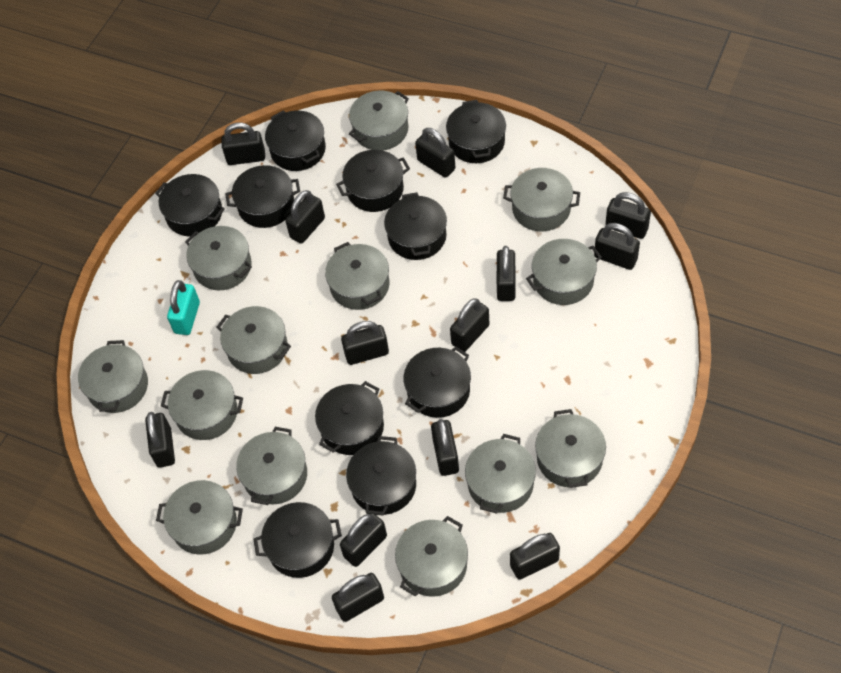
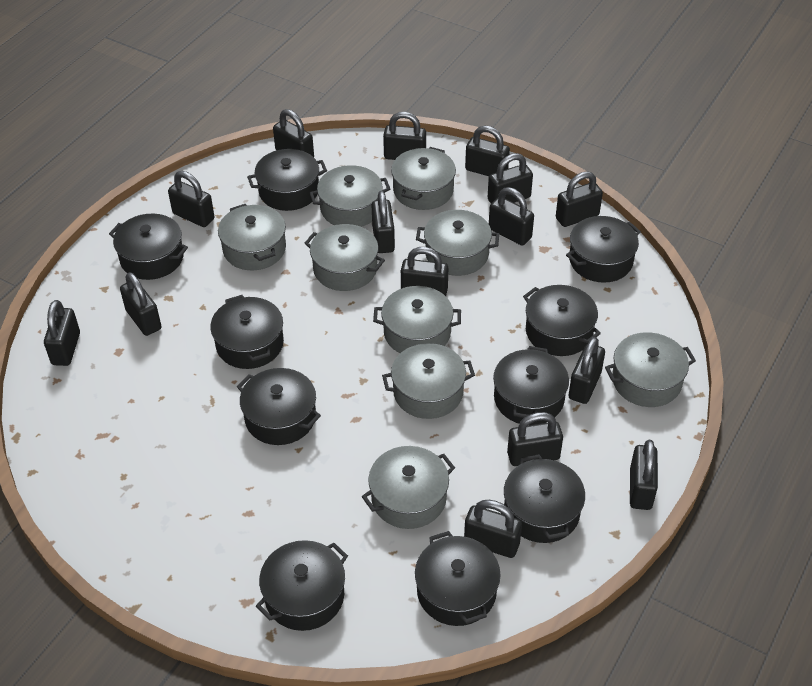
black padlock: 13 -> 15
grey pot: 13 -> 9
turquoise padlock: 1 -> 0

